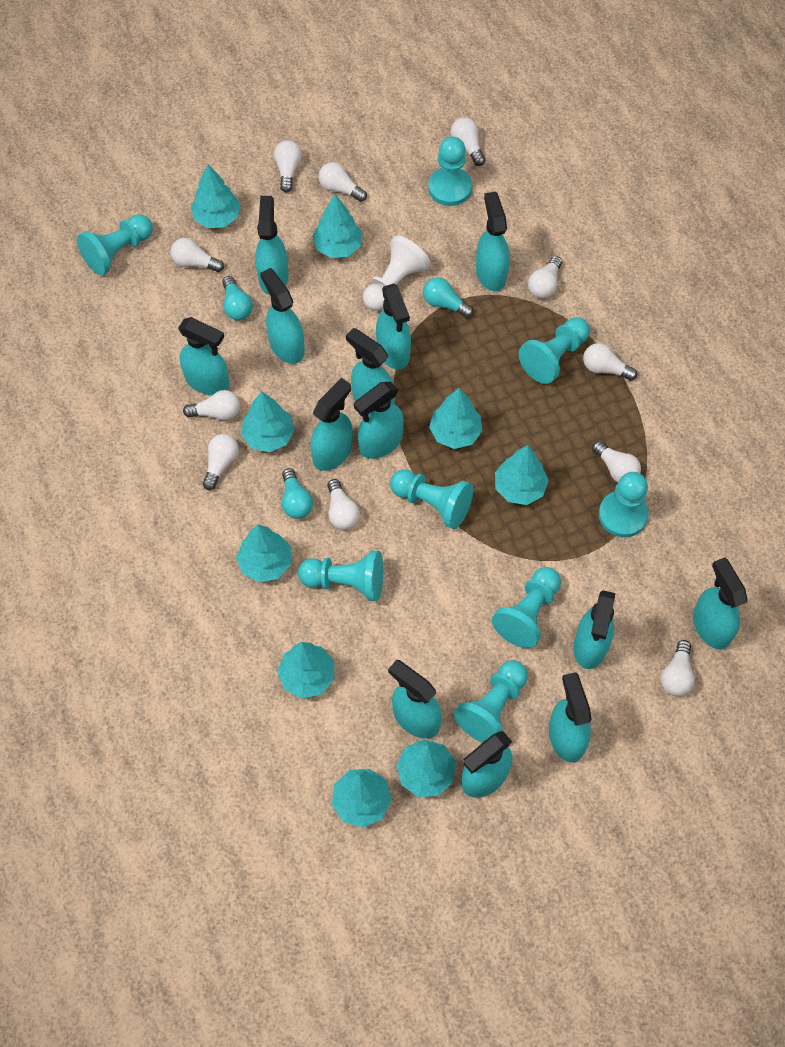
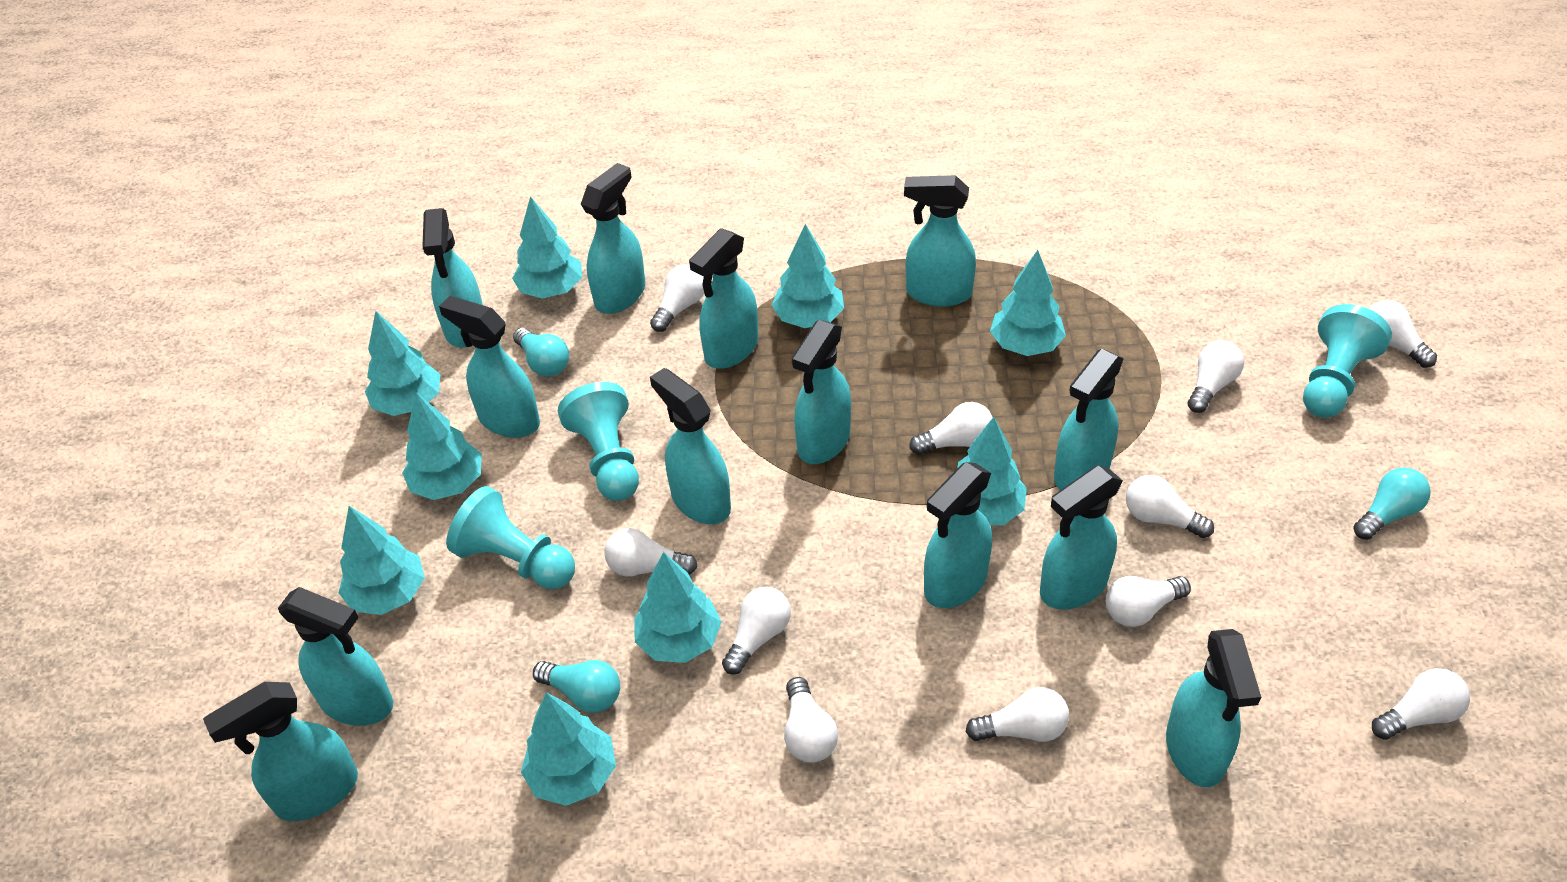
turquoise pawn: 8 -> 3
white pawn: 1 -> 0

